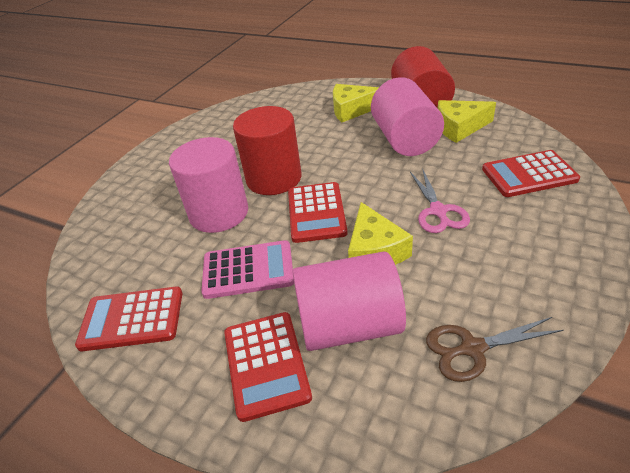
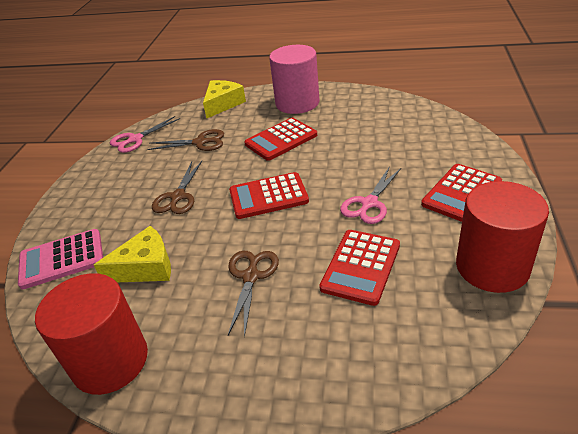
brown scissors: 1 -> 3
pink cylinder: 3 -> 1
pink scissors: 1 -> 2
yellow cheese: 3 -> 2

